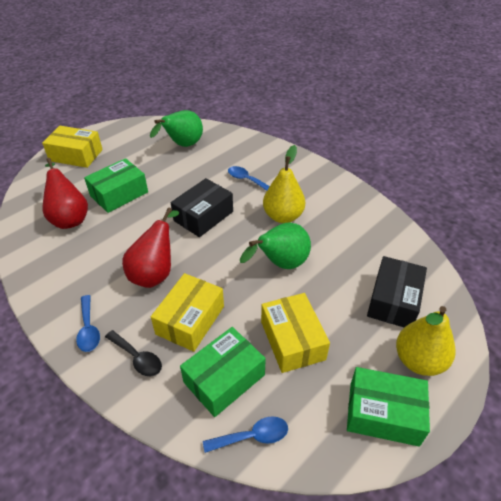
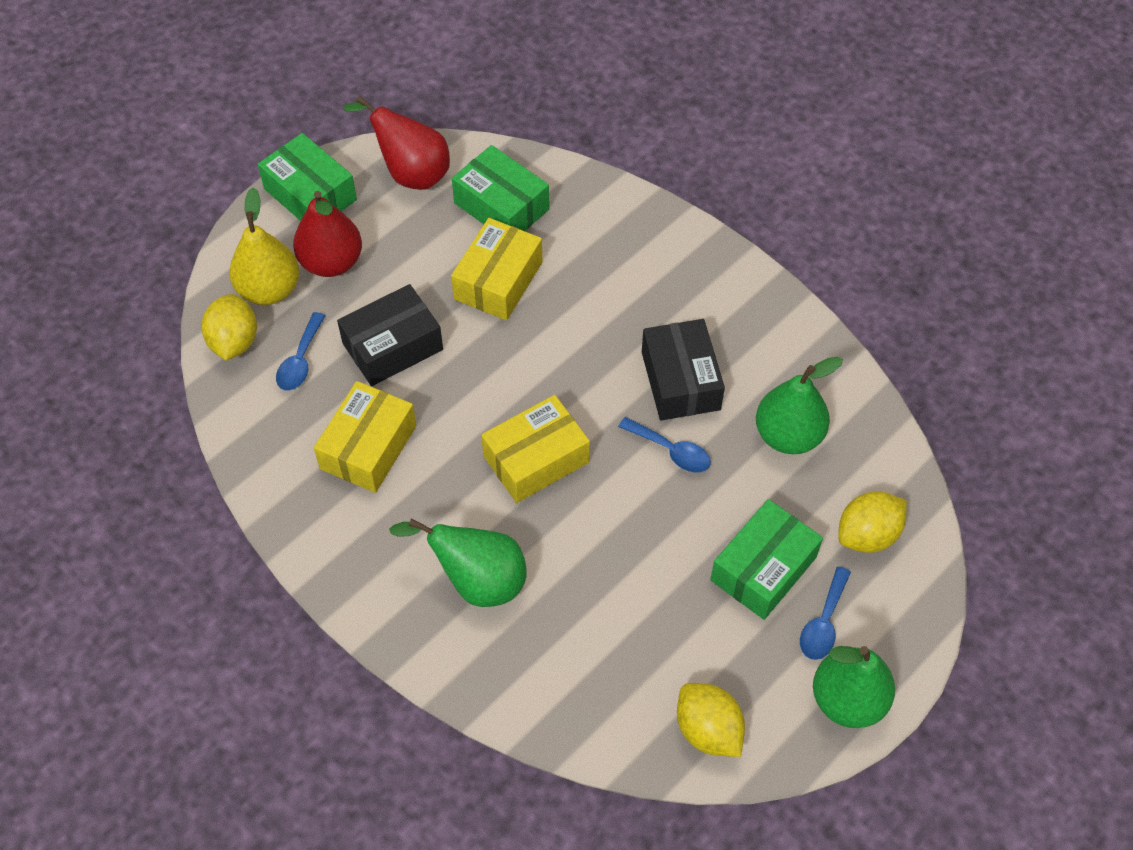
black spoon: 1 -> 0
green pear: 2 -> 3
yellow lemon: 0 -> 3
yellow pear: 2 -> 1

